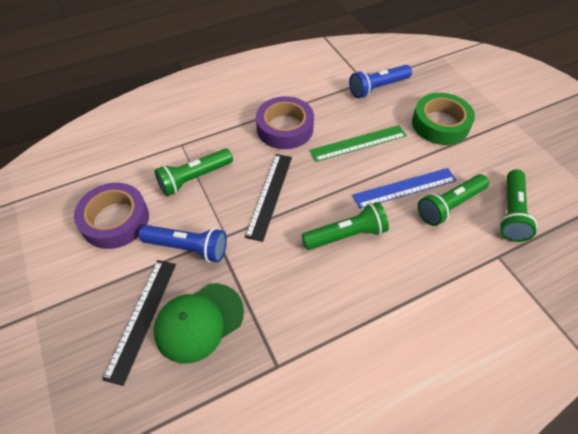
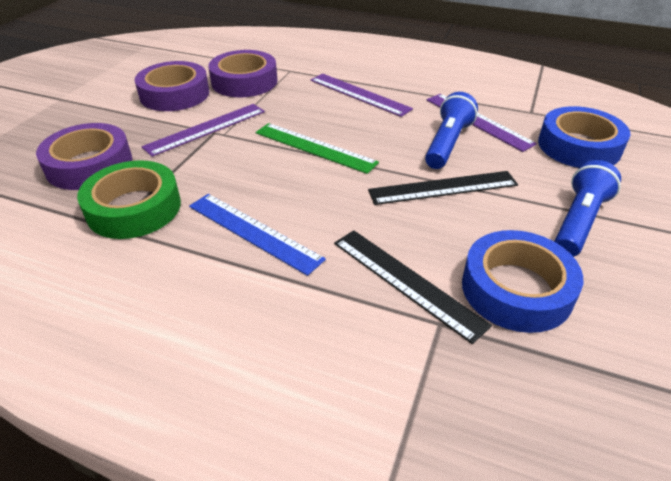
blue tape: 0 -> 2
green cap: 1 -> 0
green flashlight: 4 -> 0
purple ruler: 0 -> 3
purple tape: 2 -> 3

